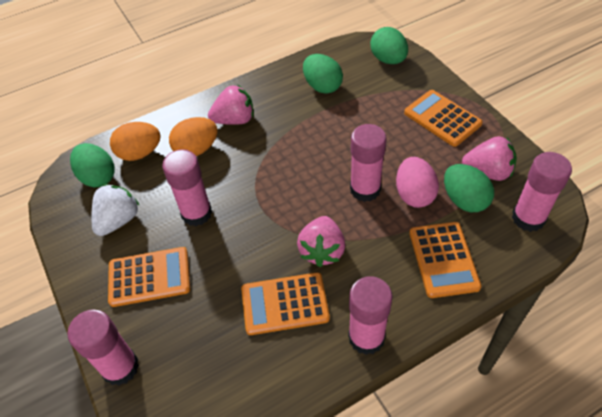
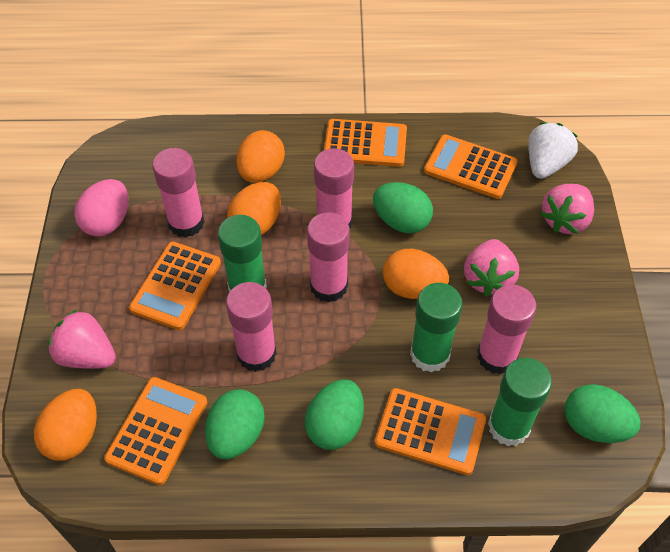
green glue stick: 0 -> 3
orange calculator: 4 -> 5
orange egg: 2 -> 4

